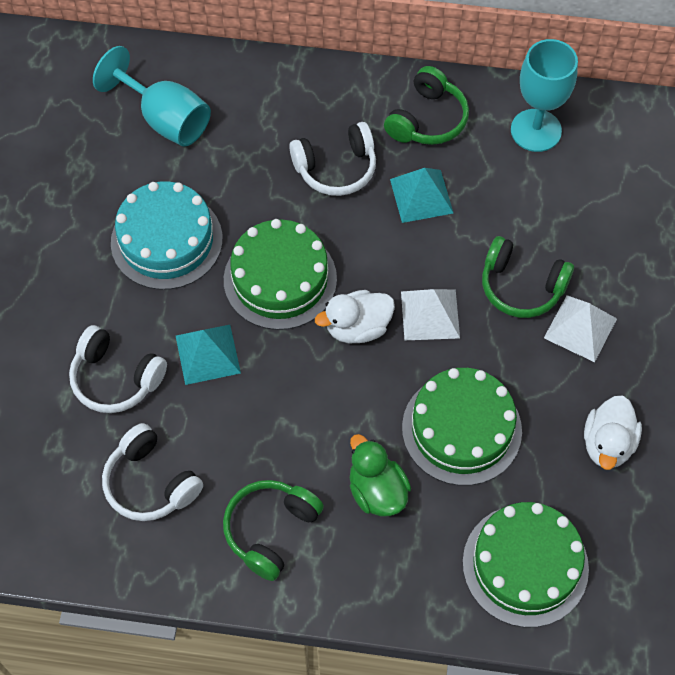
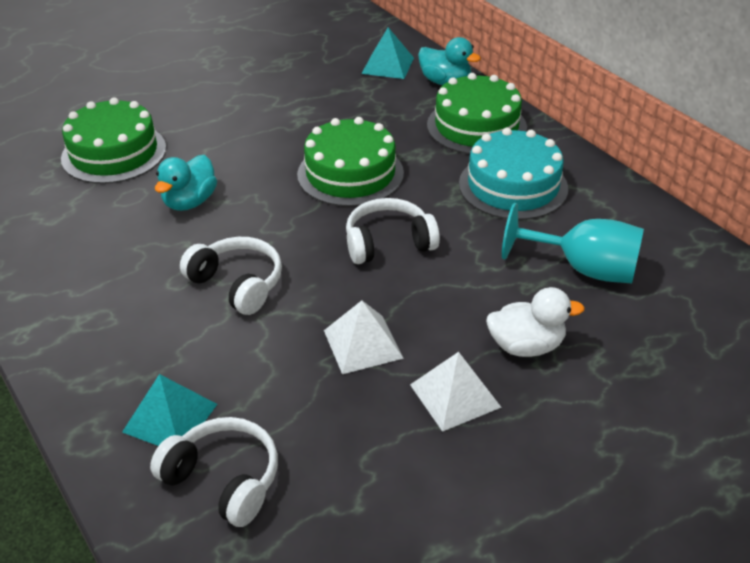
green duck: 1 -> 0
green headphones: 3 -> 0
turquoise duck: 0 -> 2
turquoise goblet: 2 -> 1
white duck: 2 -> 1

